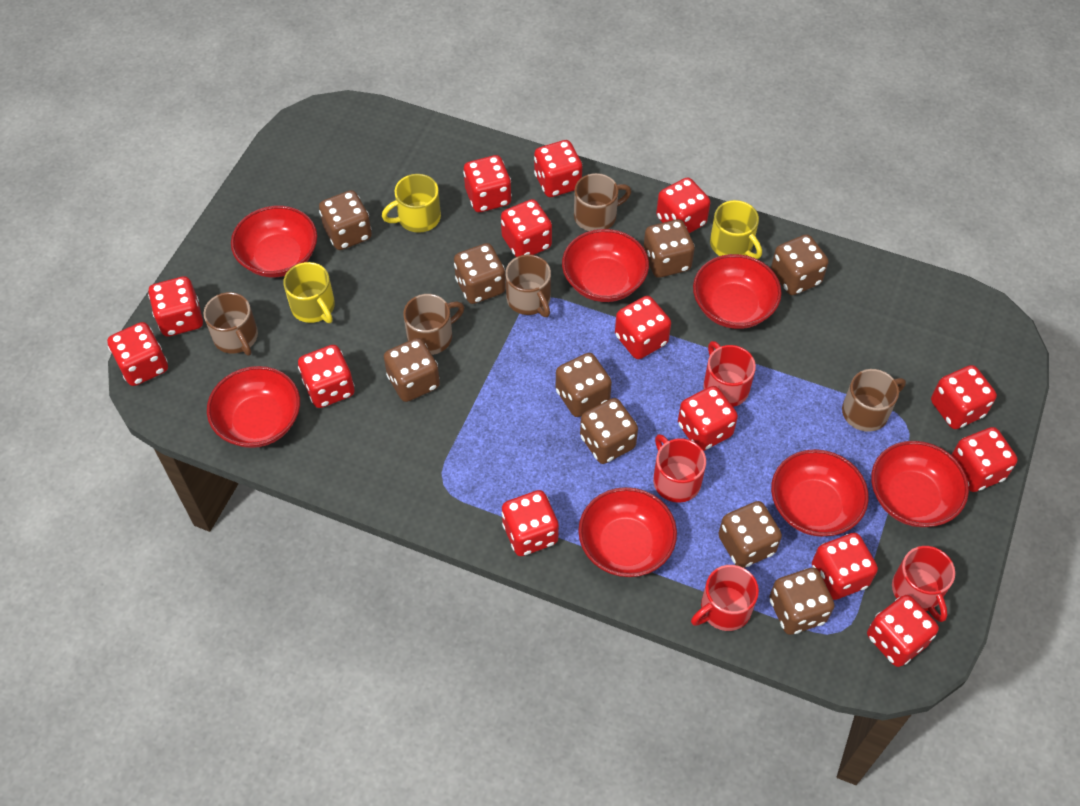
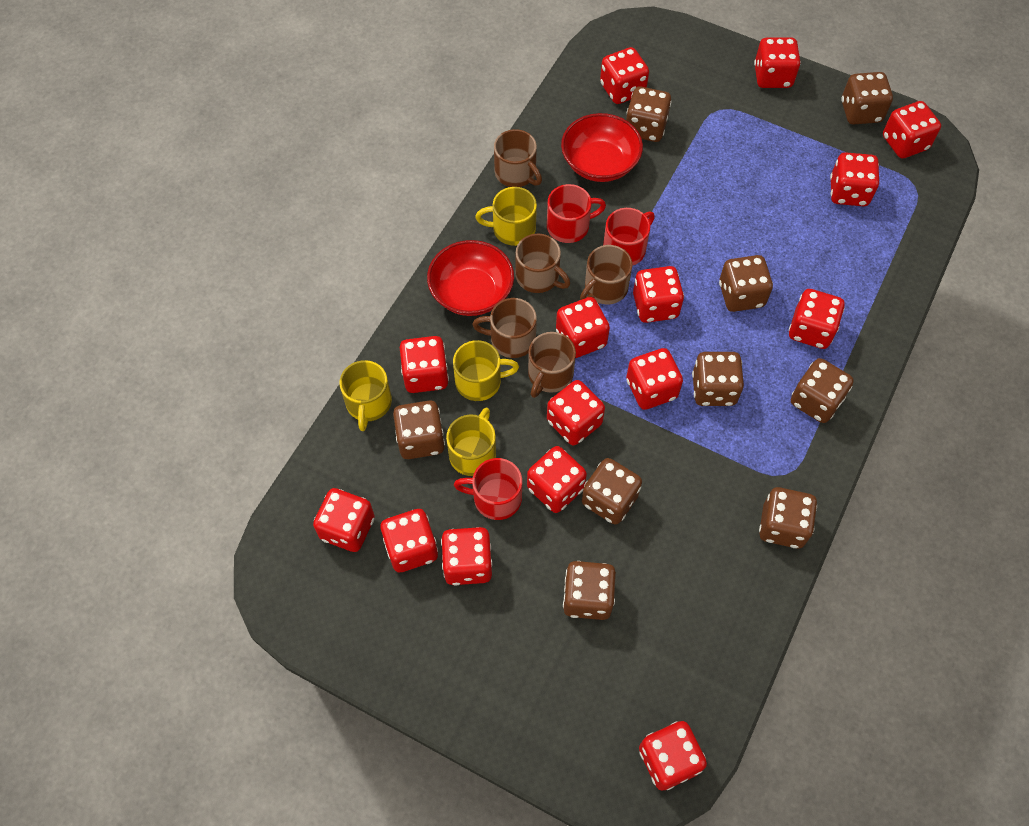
red bowl: 7 -> 2
red dice: 14 -> 15
red mug: 4 -> 3
yellow mug: 3 -> 4

